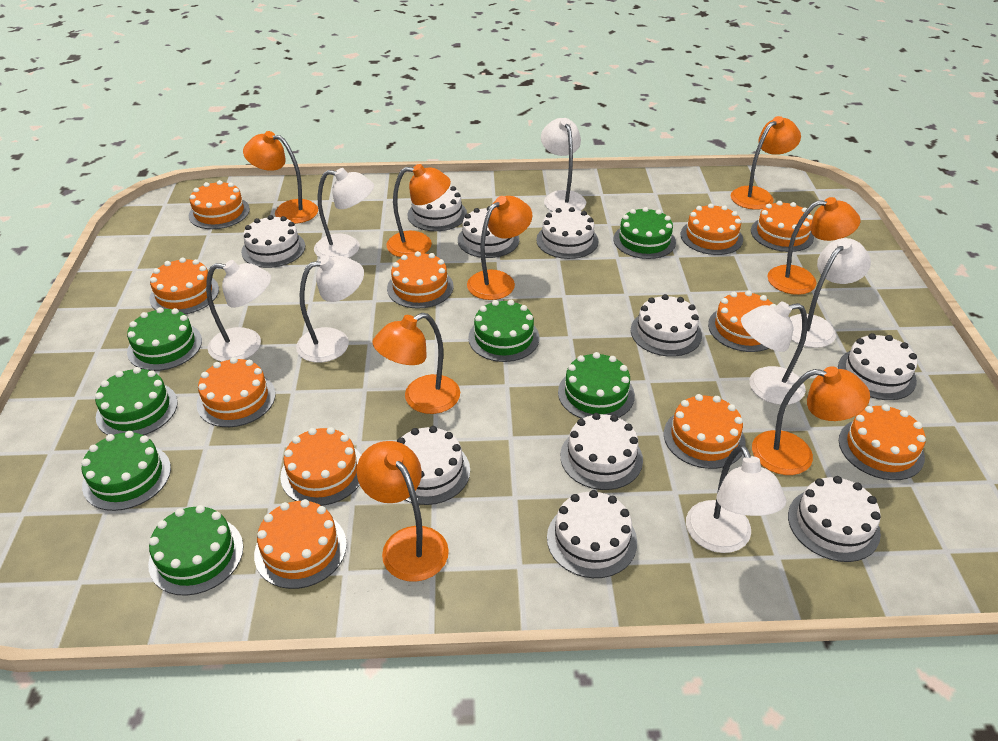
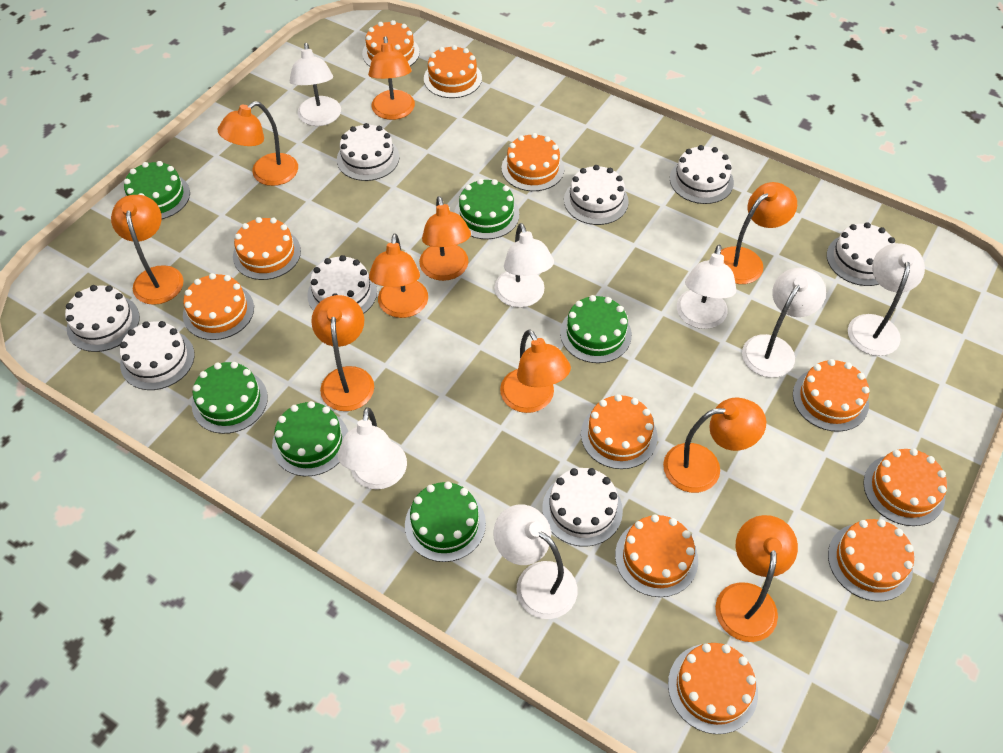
green cake: 7 -> 6
orange lamp: 8 -> 10
white cake: 10 -> 8

